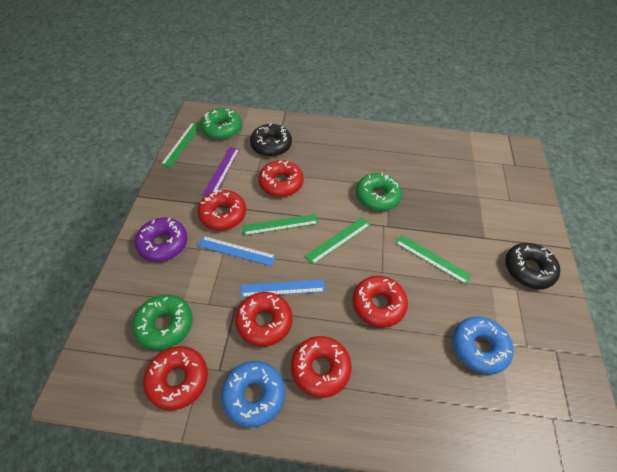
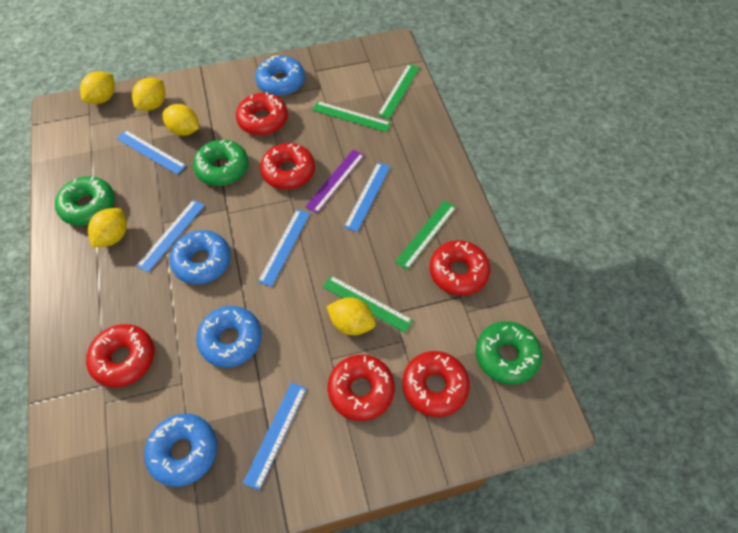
black donut: 2 -> 0
blue donut: 2 -> 4
blue ruler: 2 -> 5
purple donut: 1 -> 0
yellow lemon: 0 -> 5

